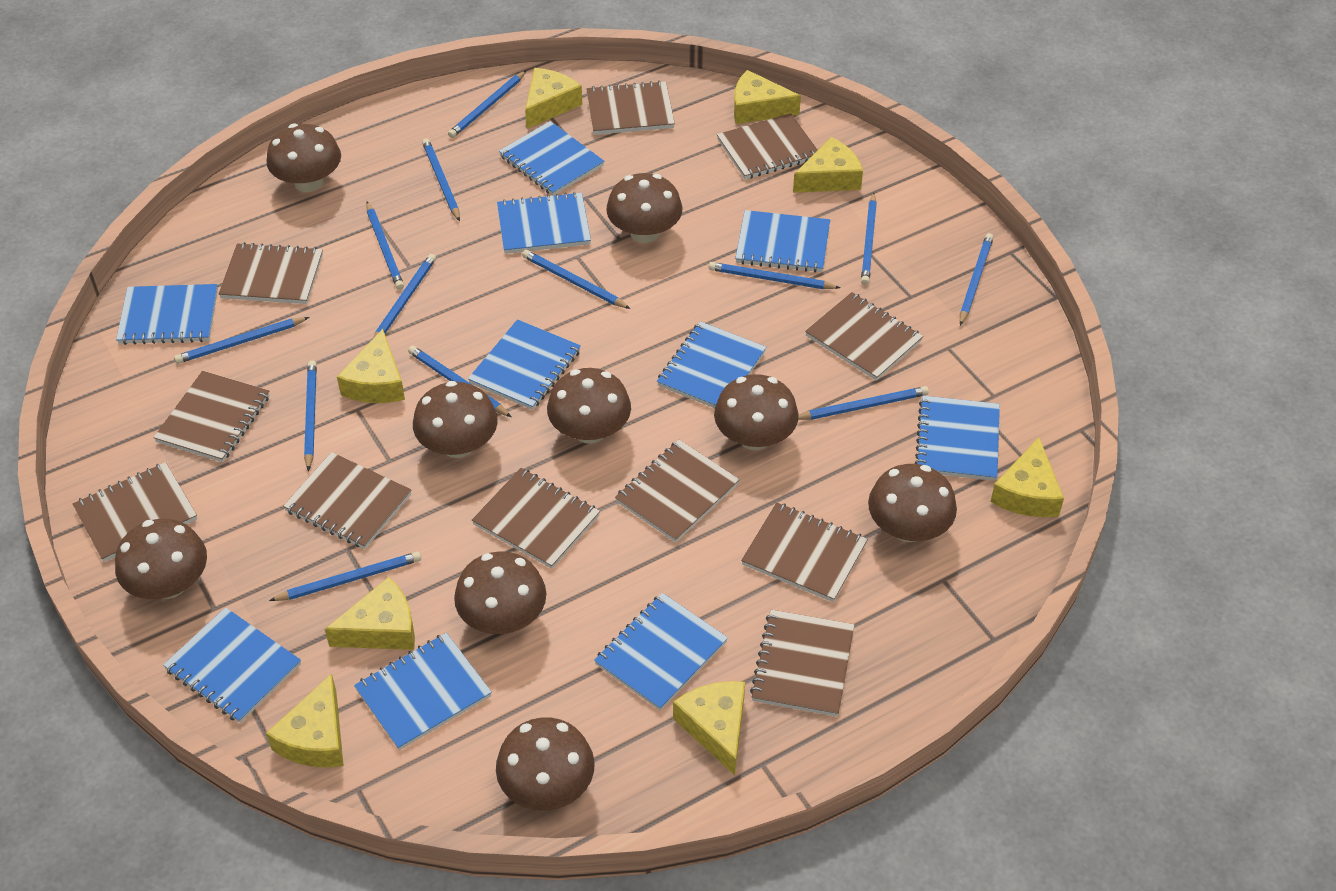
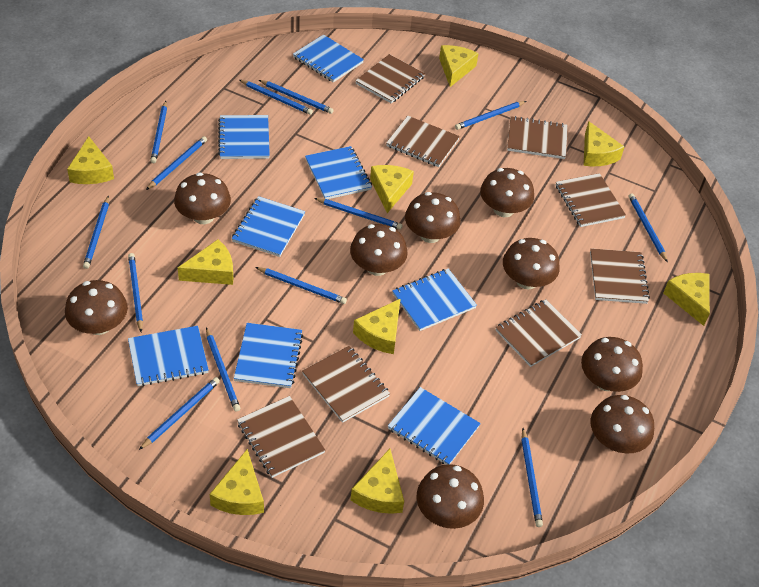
blue notebook: 10 -> 8
brown notebook: 11 -> 8
yellow cheese: 8 -> 9

